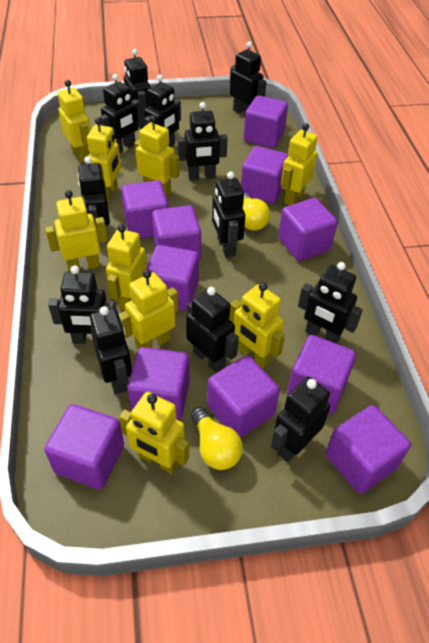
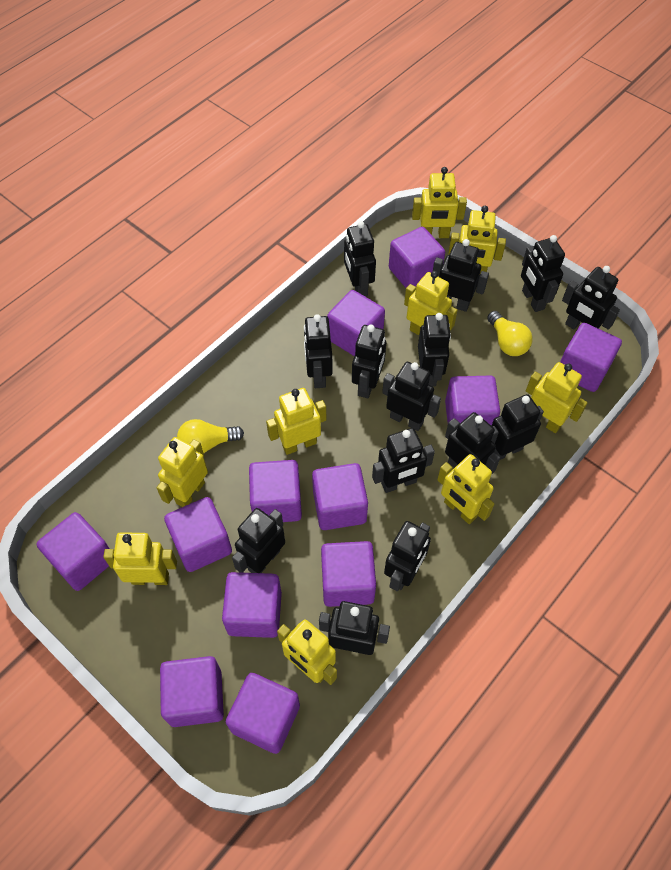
black robot: 12 -> 14
purple cube: 11 -> 12

